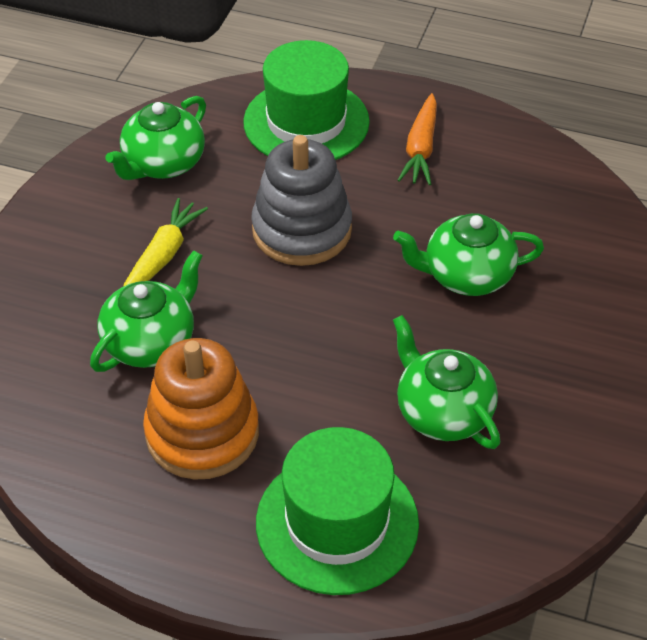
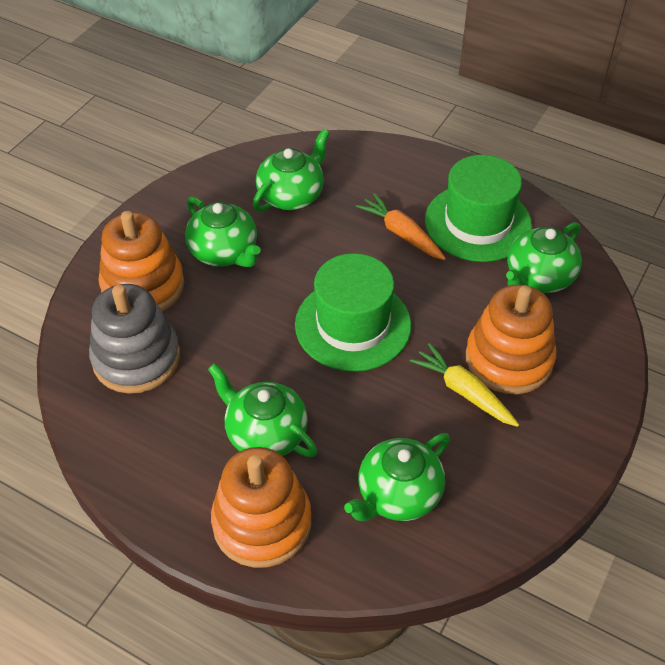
green teapot: 4 -> 5
orange stacking toy: 1 -> 3

